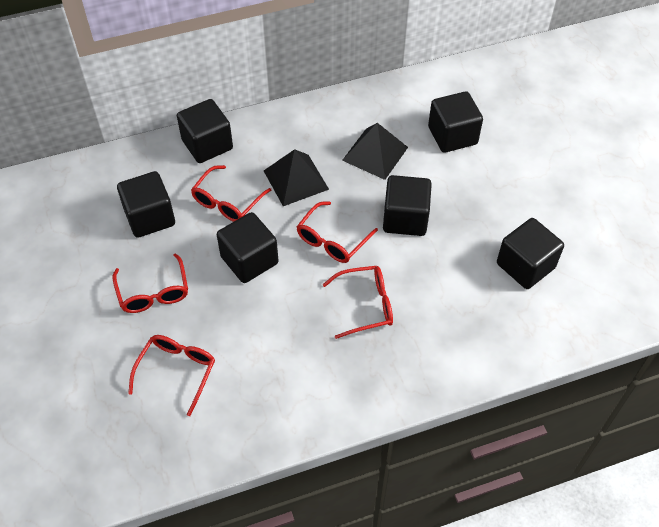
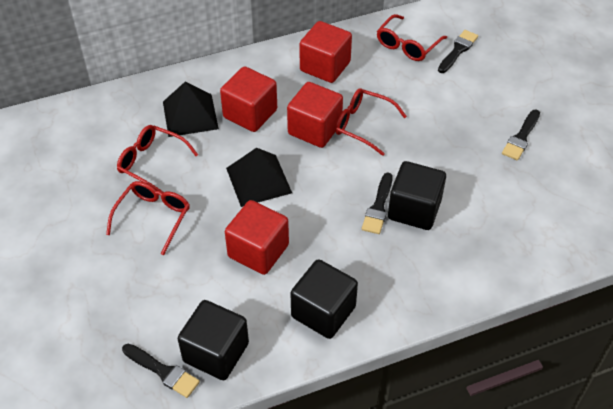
black brush: 0 -> 4
black cube: 6 -> 3
red cube: 0 -> 4
red glasses: 5 -> 4

